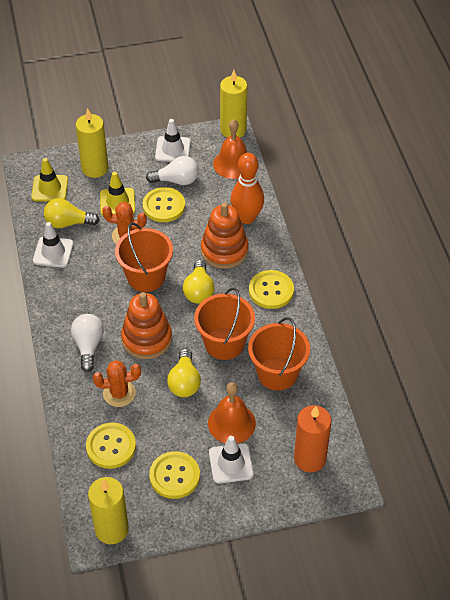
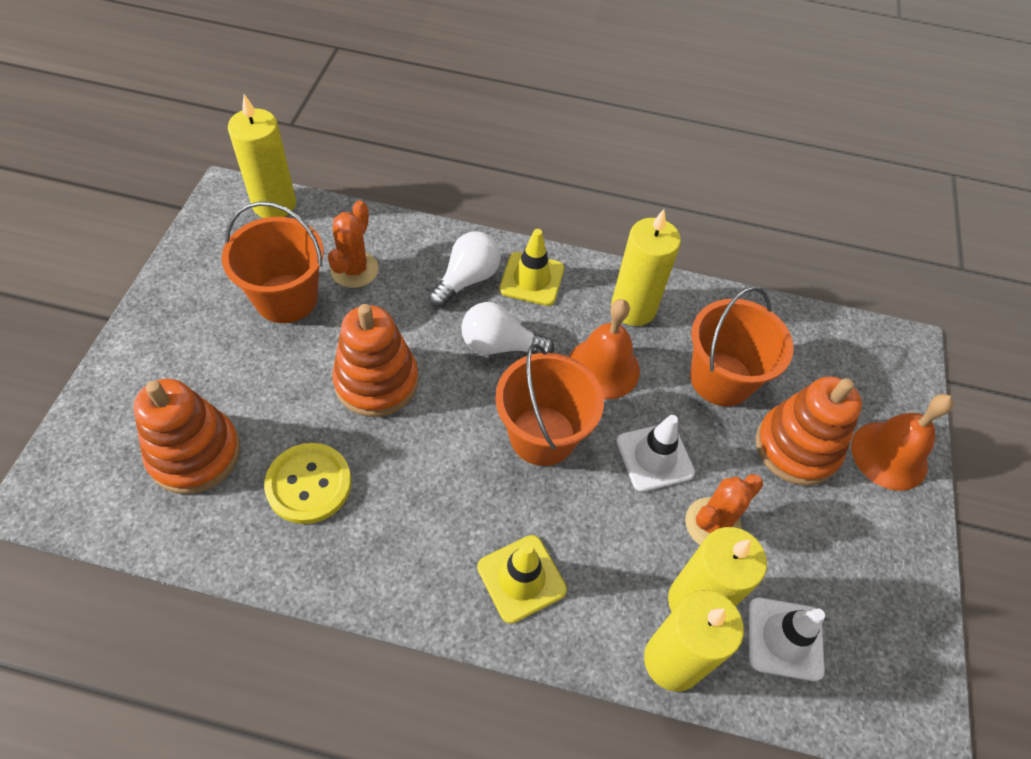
orange bowling pin: 1 -> 0
orange candle: 1 -> 0
orange stacking toy: 2 -> 3
white traffic cone: 3 -> 2
yellow button: 4 -> 1
yellow candle: 3 -> 4
yellow light bulb: 3 -> 0

